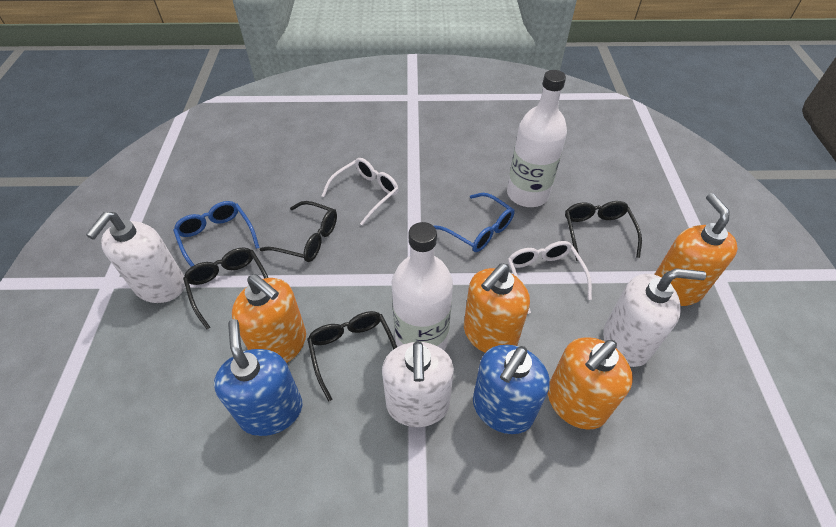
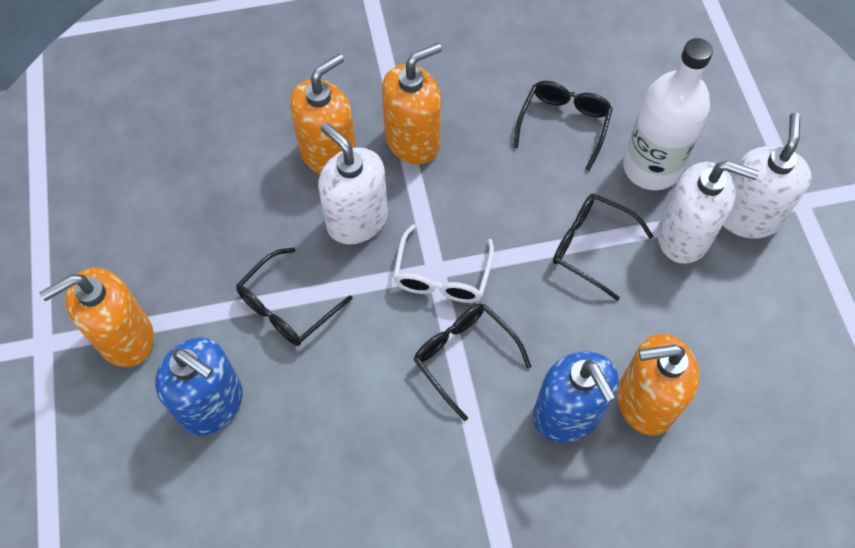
blue glasses: 2 -> 0
white bottle: 2 -> 1
white glasses: 2 -> 1

